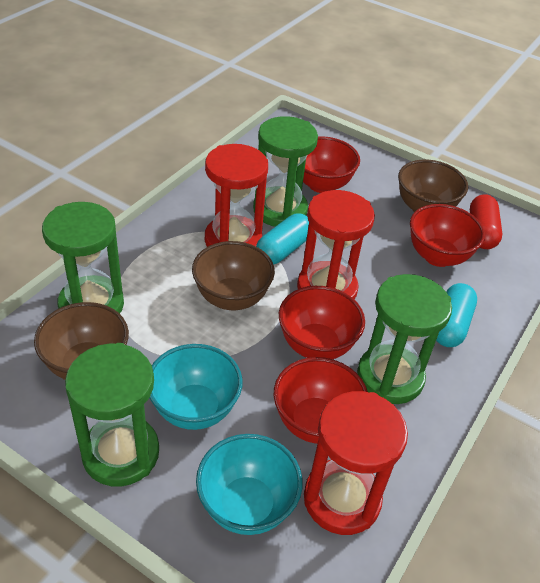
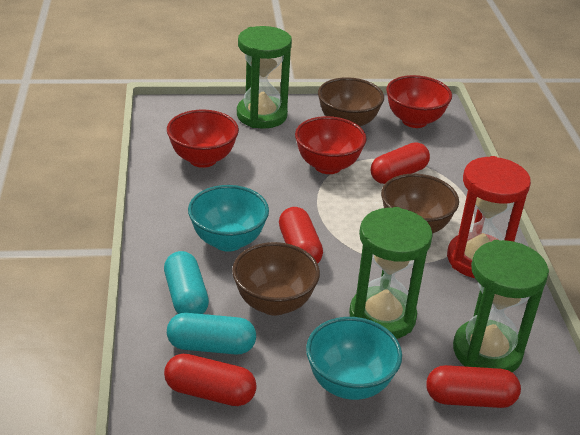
green hourglass: 4 -> 3
red bowl: 4 -> 3
red capsule: 1 -> 4
red hourglass: 3 -> 1

